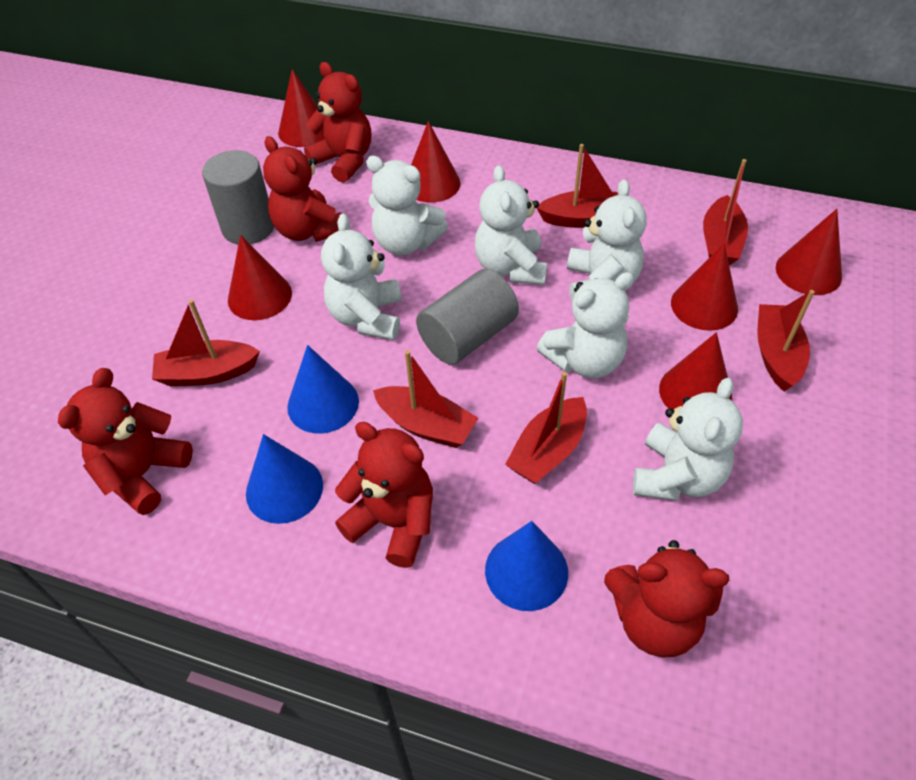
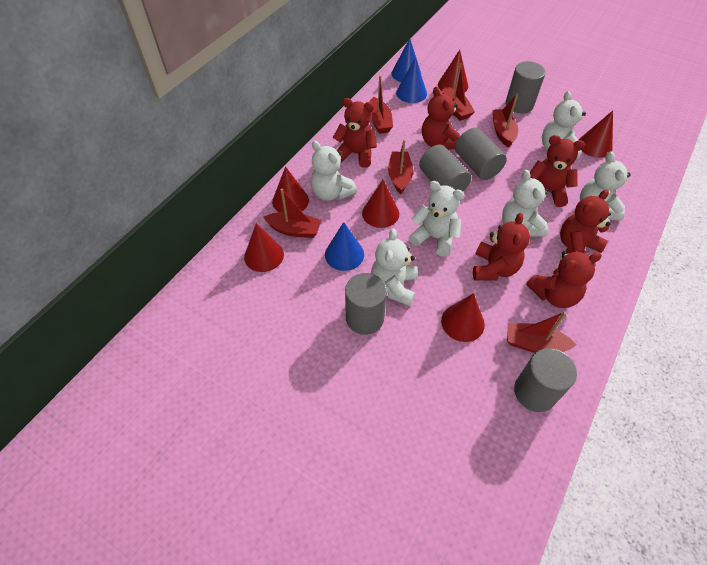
grey cylinder: 2 -> 5
red teddy bear: 5 -> 6

